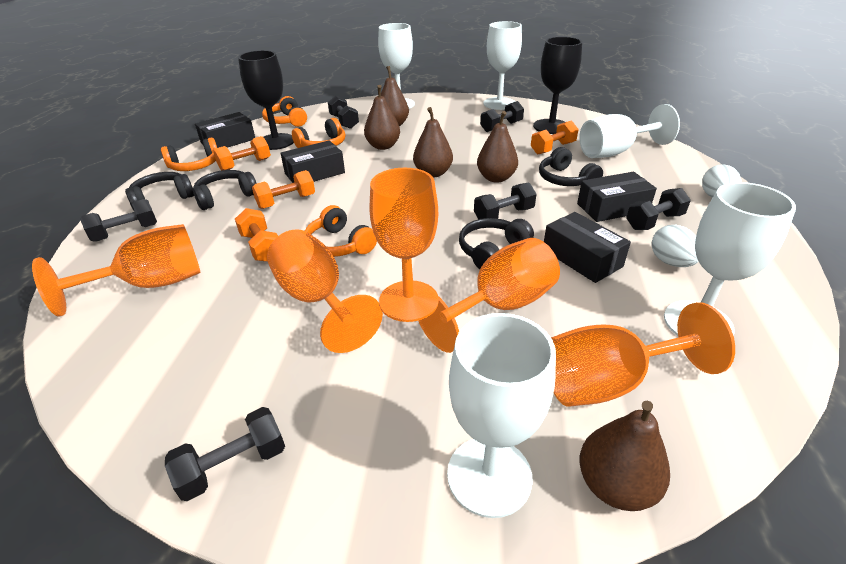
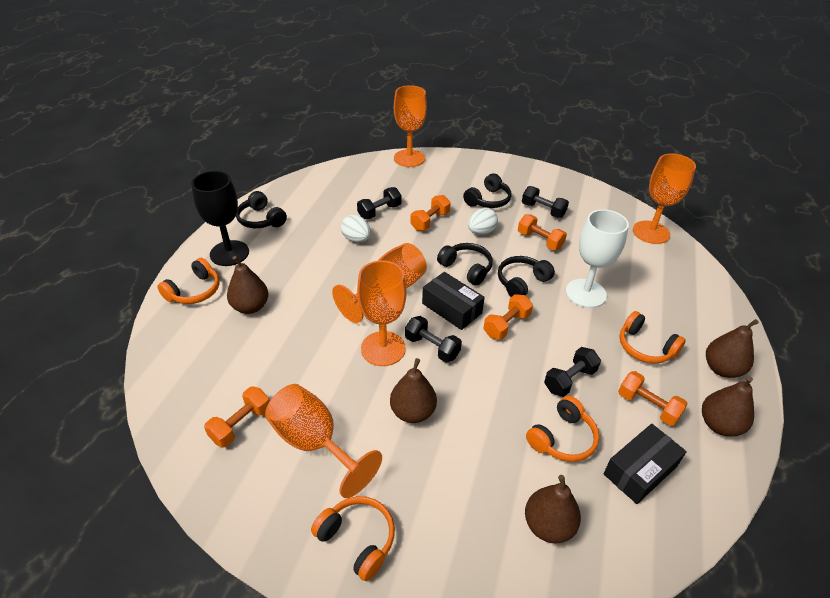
black box: 4 -> 2
black dumbbell: 6 -> 4
black goblet: 2 -> 1
orange dumbbell: 4 -> 5
white goblet: 5 -> 1

